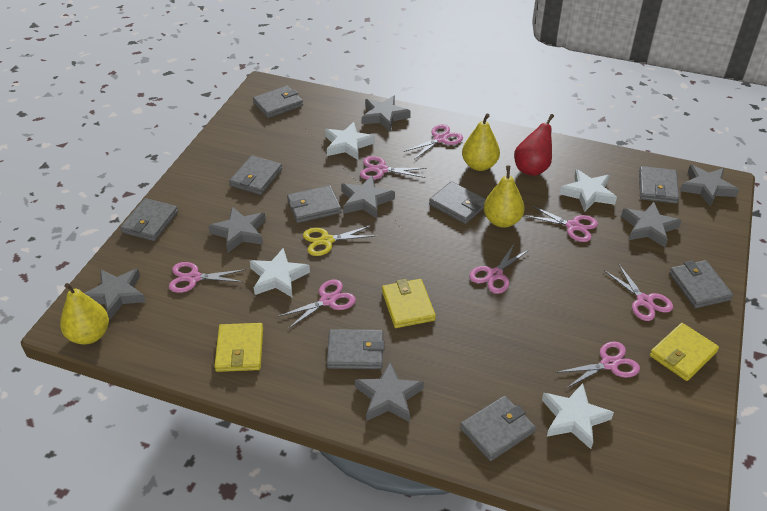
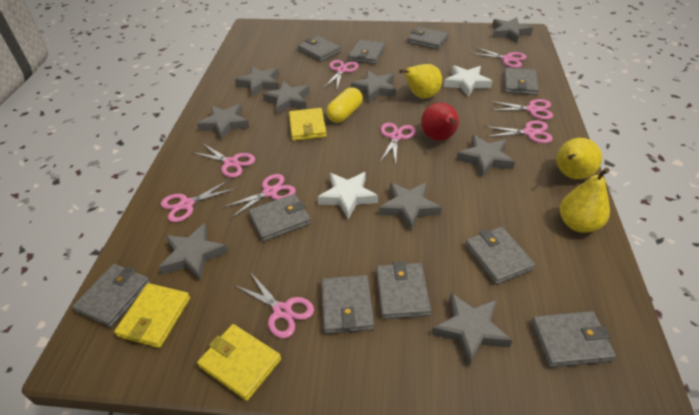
grey star: 7 -> 9
grey wallet: 9 -> 10
pink scissors: 8 -> 9
white star: 4 -> 2
yellow capsule: 0 -> 1
yellow scissors: 1 -> 0

